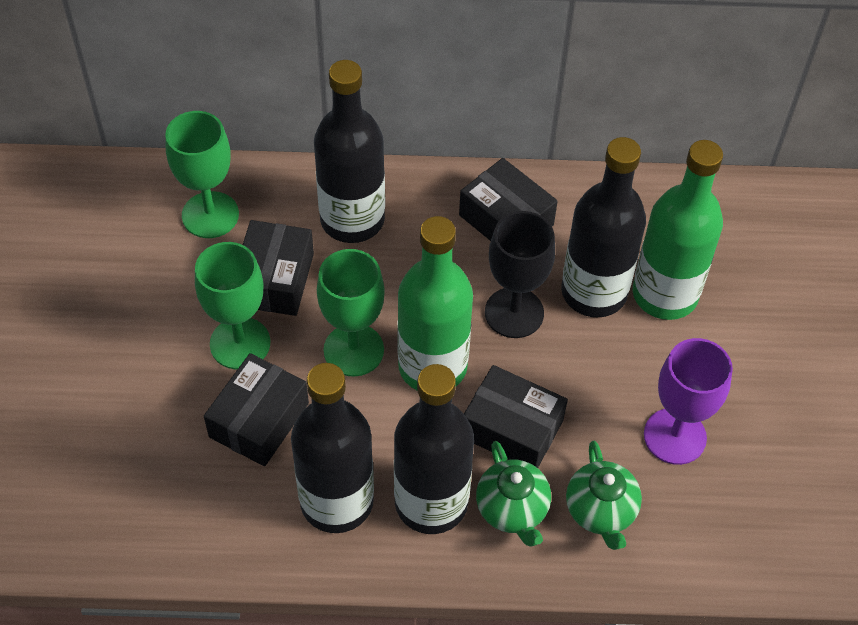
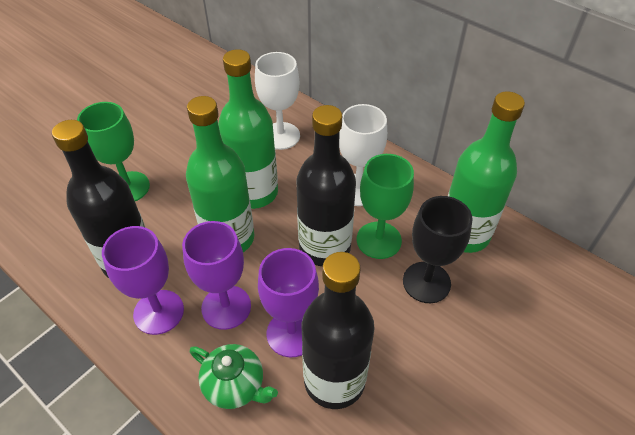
black bottle: 4 -> 3
black box: 4 -> 0
green bottle: 2 -> 3
green goblet: 3 -> 2
green teapot: 2 -> 1
purple goblet: 1 -> 3
white goblet: 0 -> 2

